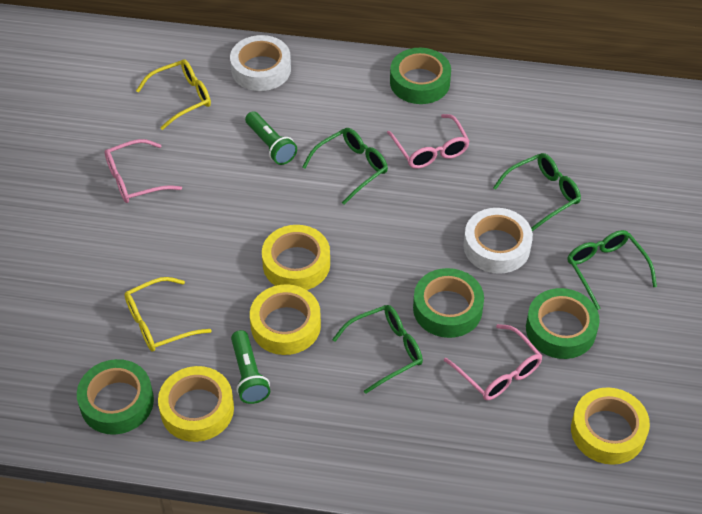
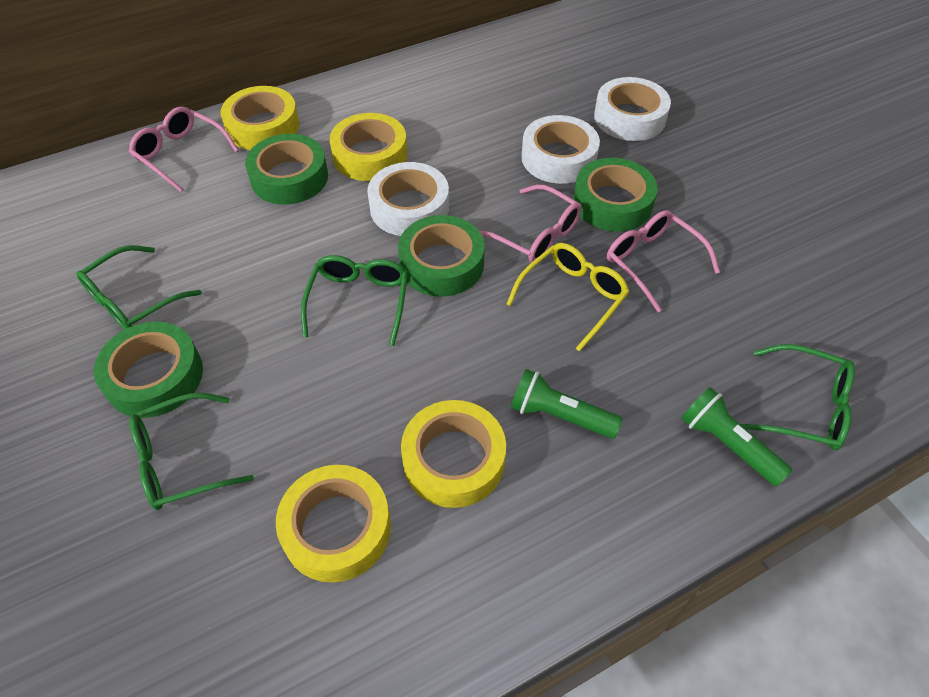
white tape: 2 -> 3
yellow glasses: 2 -> 1

